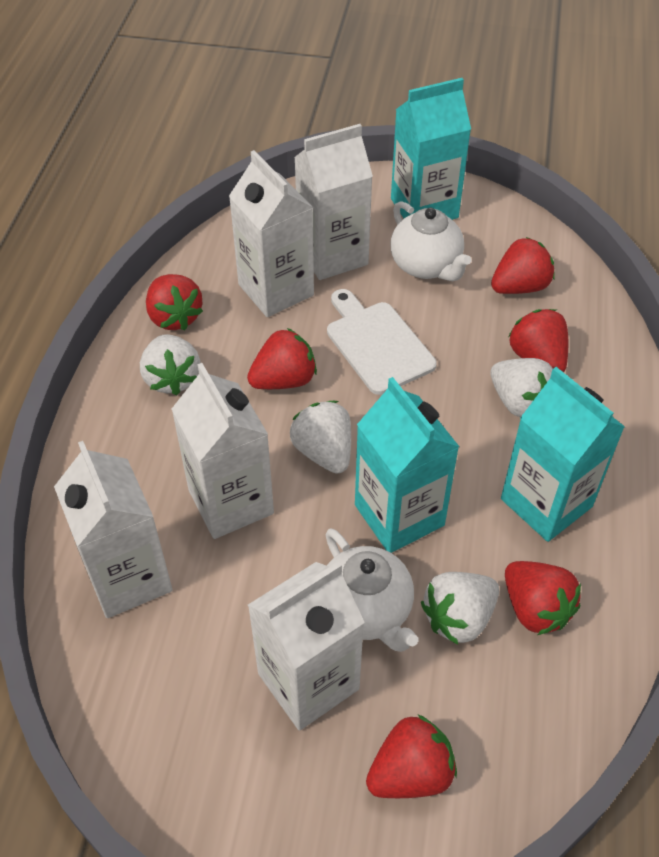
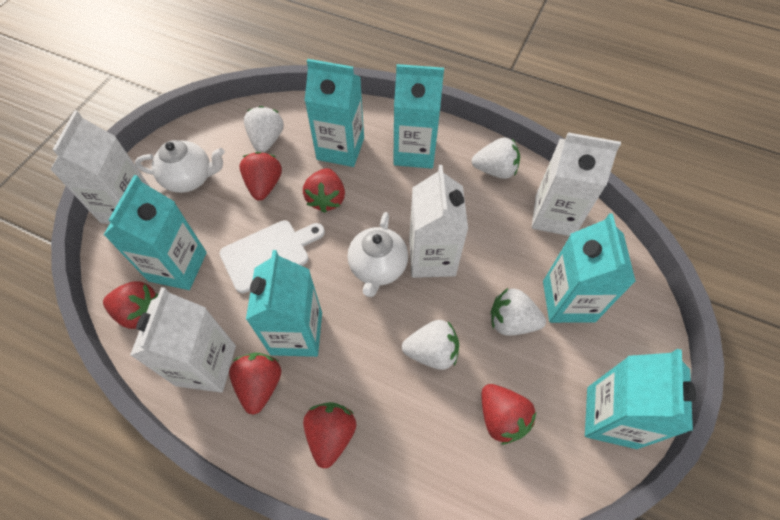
turquoise carton: 3 -> 6
white carton: 5 -> 4

